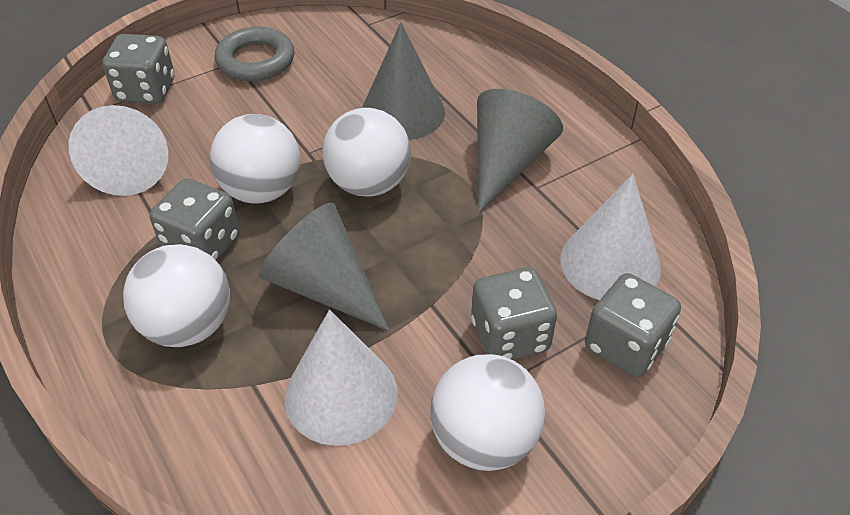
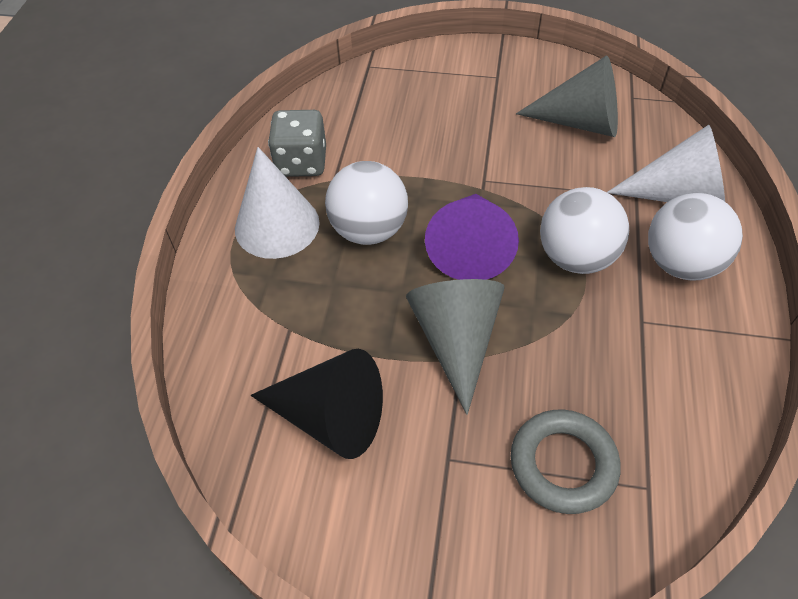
black cone: 0 -> 1
grey cone: 3 -> 2
grey dice: 4 -> 1
purple cone: 0 -> 1
white ball: 4 -> 3
white cone: 3 -> 2

